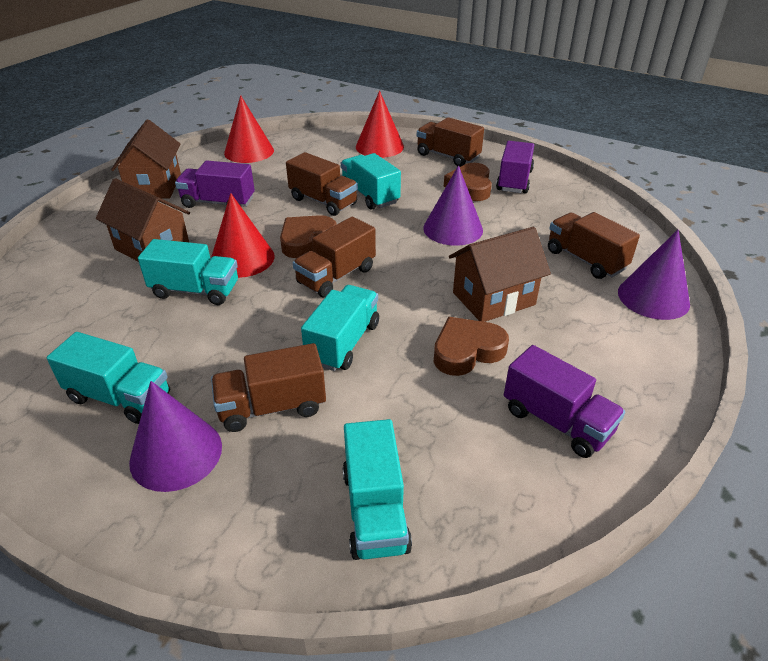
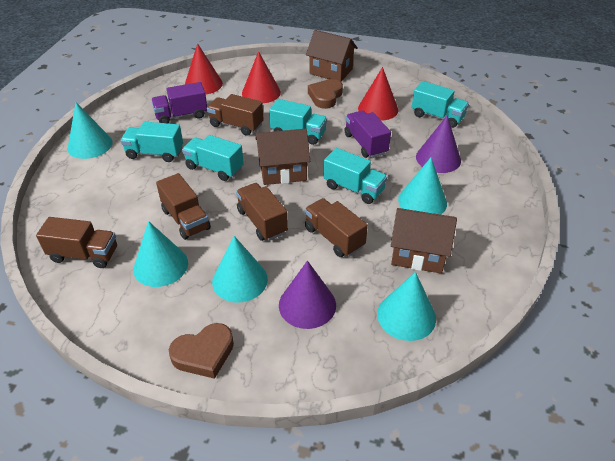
brown heart: 3 -> 2
purple cone: 3 -> 2
purple truck: 3 -> 2
turquoise cone: 0 -> 5

